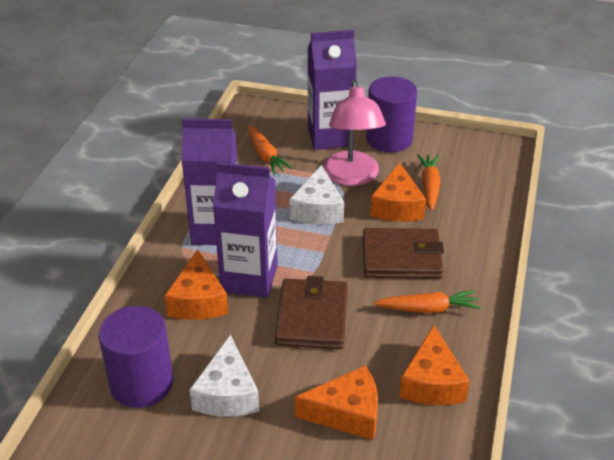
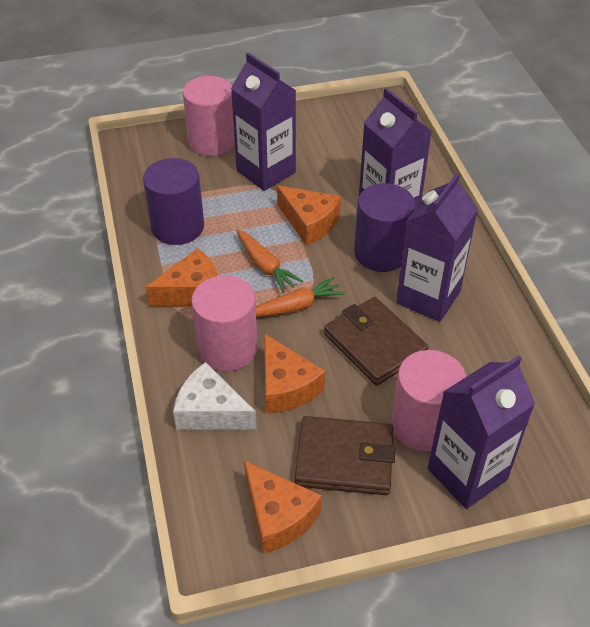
orange carrot: 3 -> 2
pink cylinder: 0 -> 3
pink lamp: 1 -> 0
purple carton: 3 -> 4
white cheese: 2 -> 1

